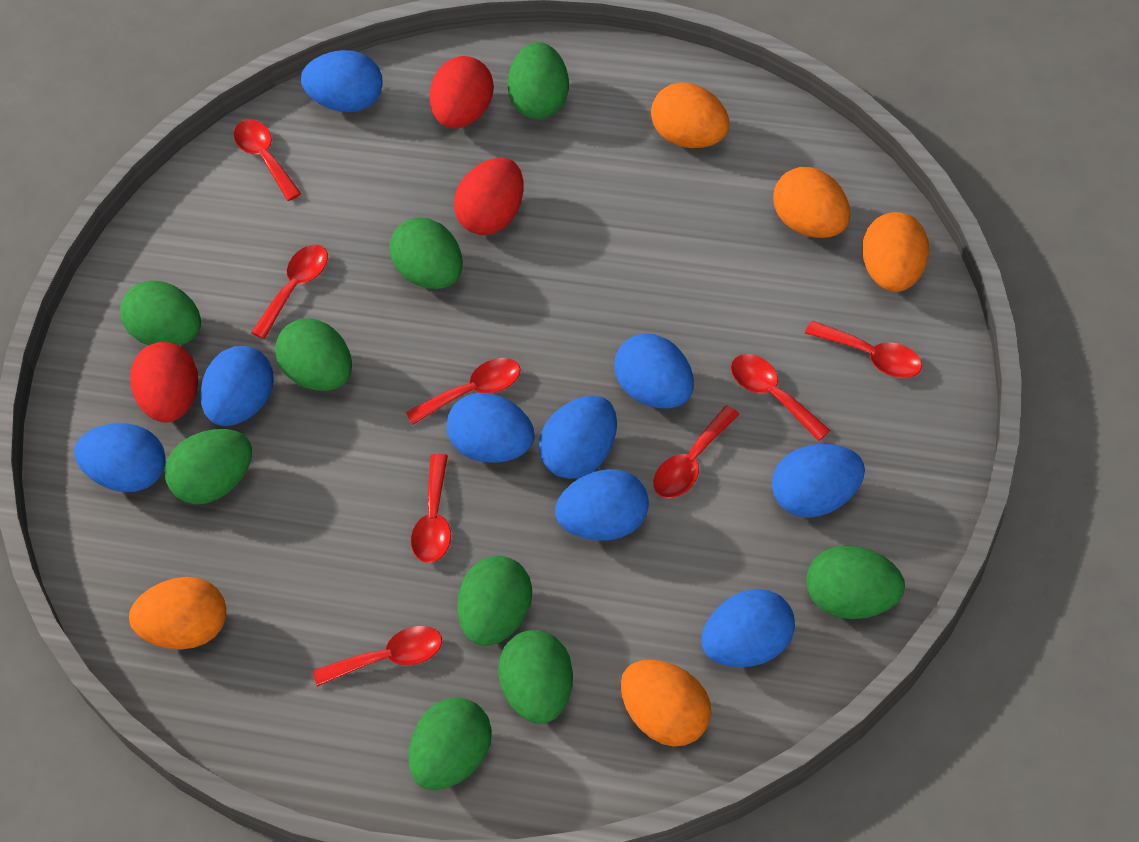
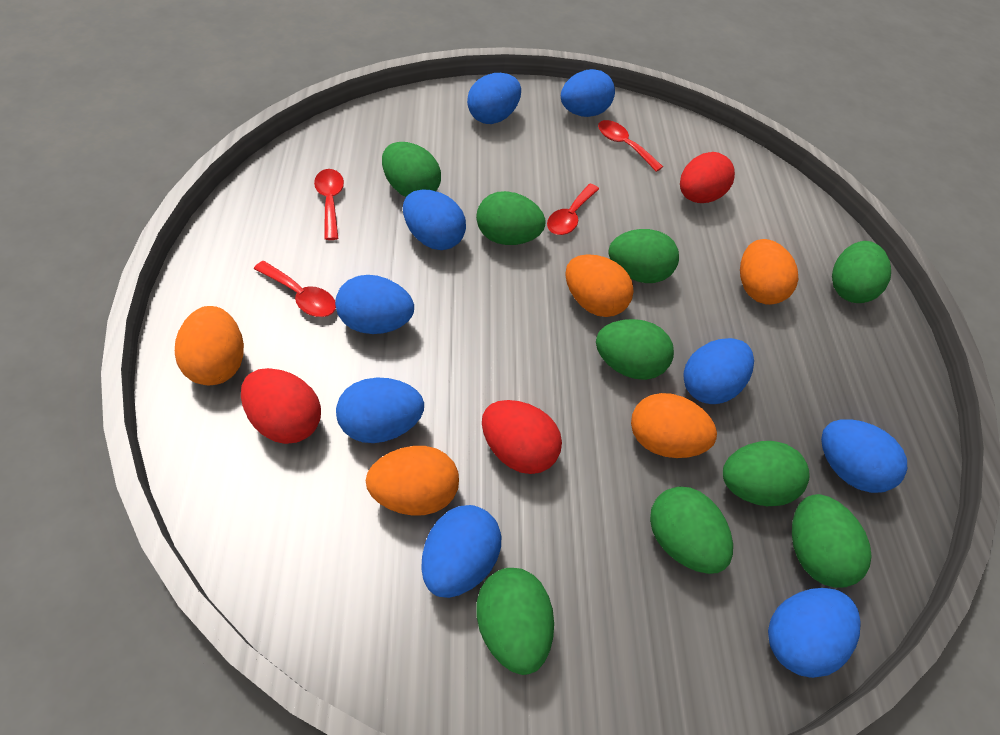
red spoon: 8 -> 4

